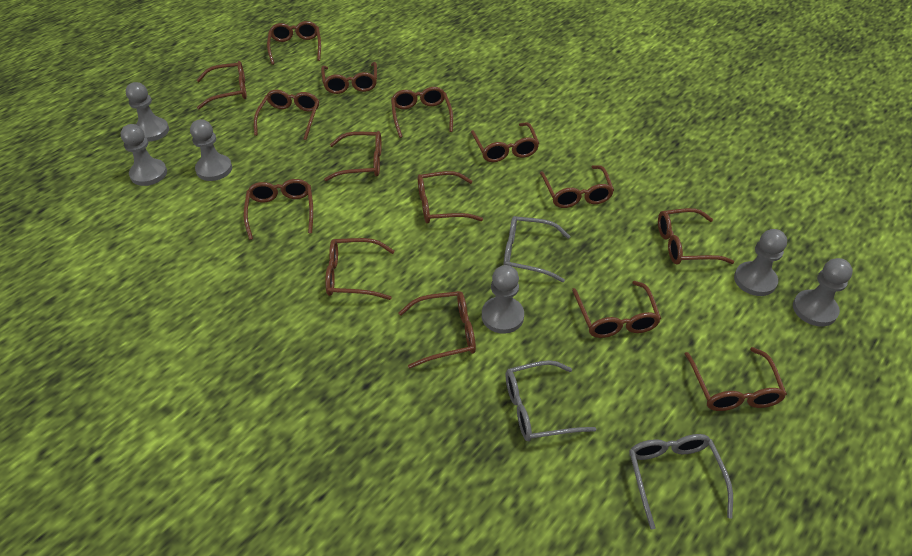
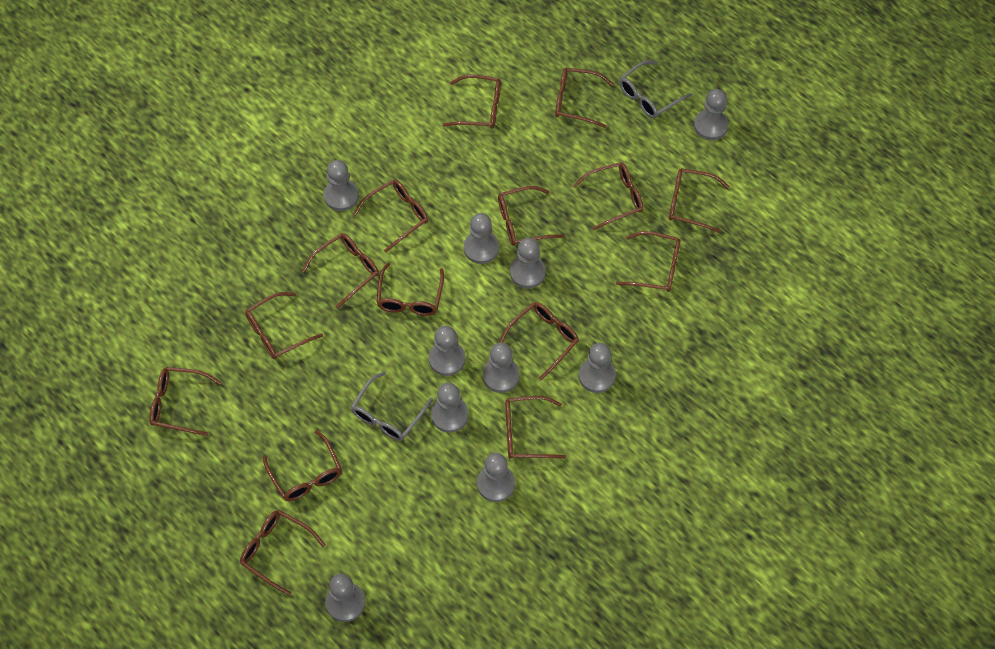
grey glasses: 3 -> 2
grey pawn: 6 -> 10

